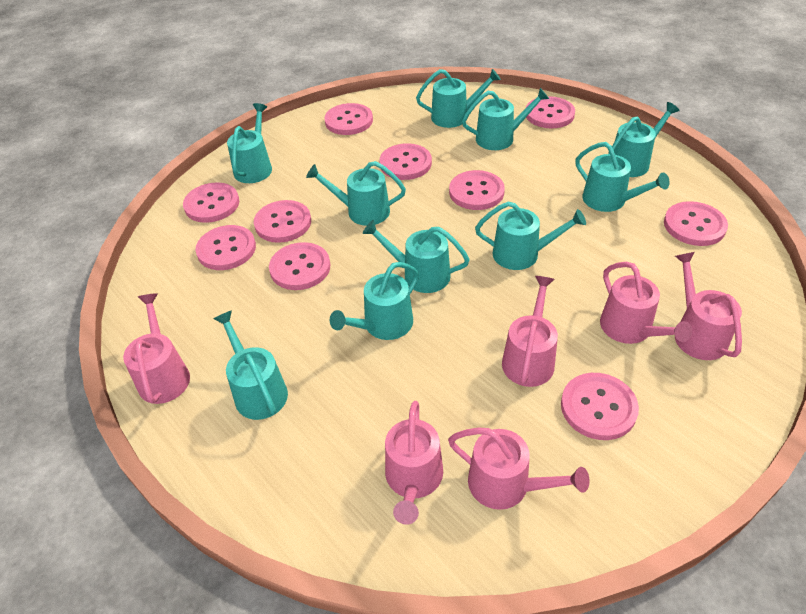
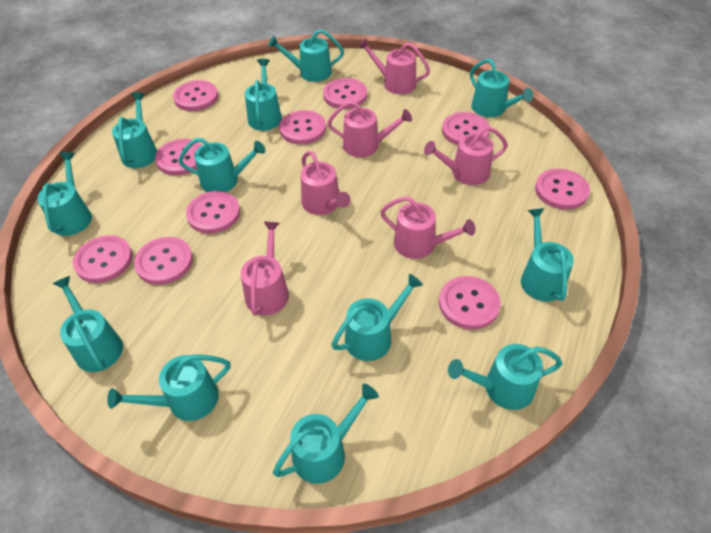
turquoise watering can: 10 -> 12

